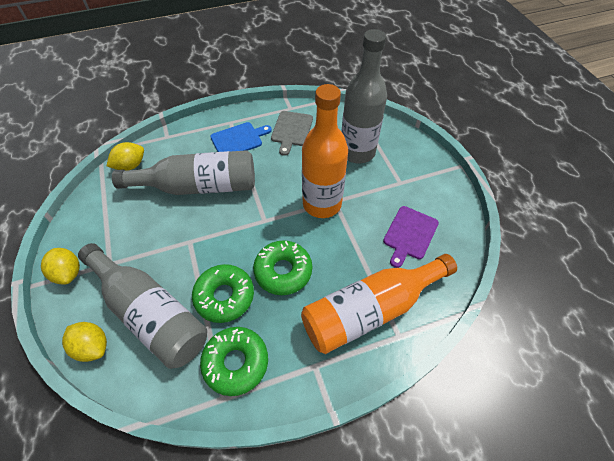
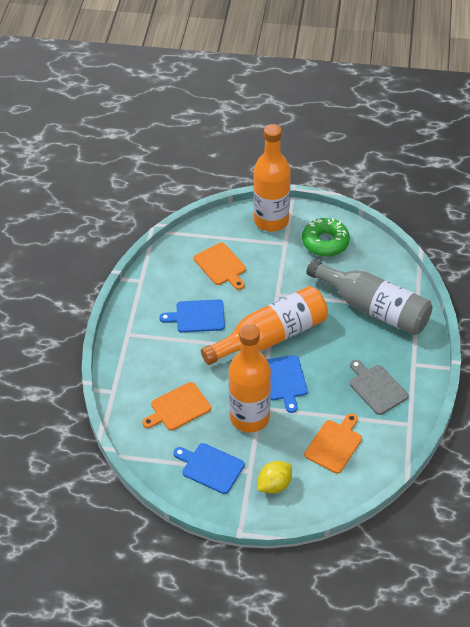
blue cutting board: 1 -> 3
green donut: 3 -> 1
grey bottle: 3 -> 1
orange bottle: 2 -> 3
orange cutting board: 0 -> 3
purple cutting board: 1 -> 0
yellow lemon: 3 -> 1

